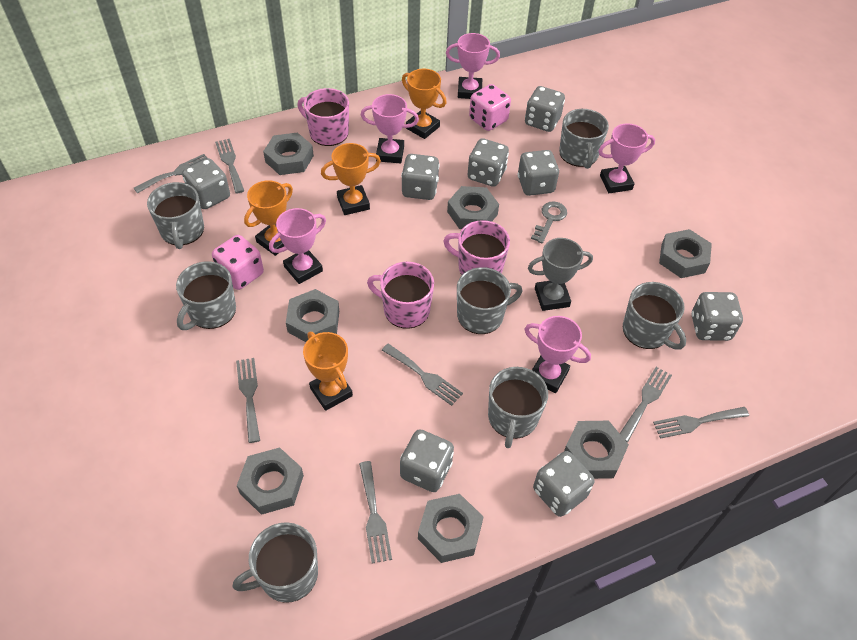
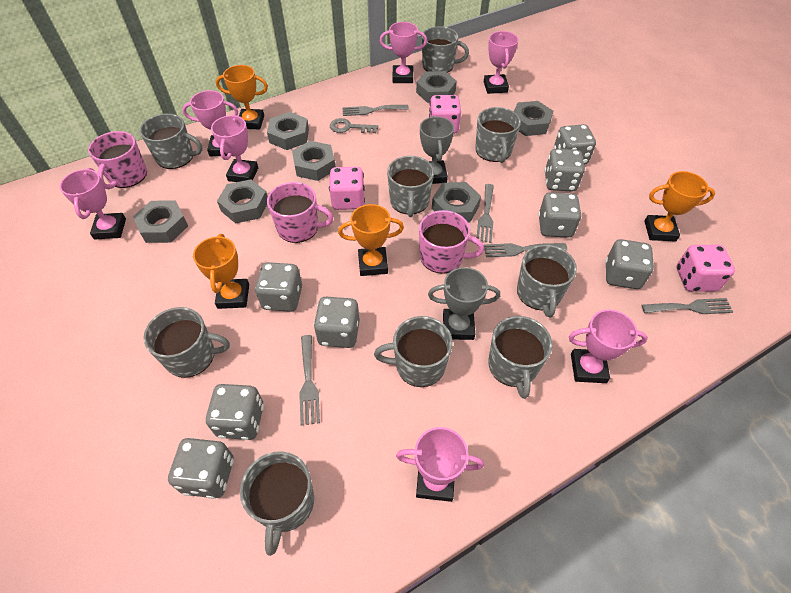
grey fork: 7 -> 5
grey mug: 7 -> 9
grey trophy: 1 -> 2
pink dice: 2 -> 3
pink trophy: 5 -> 7

